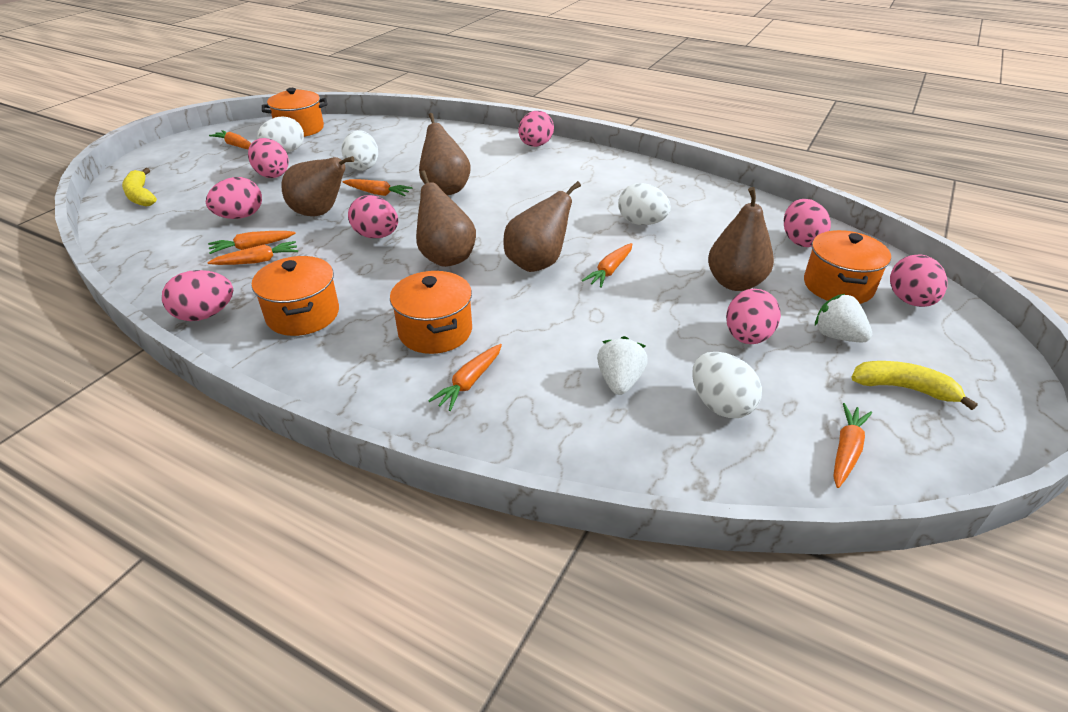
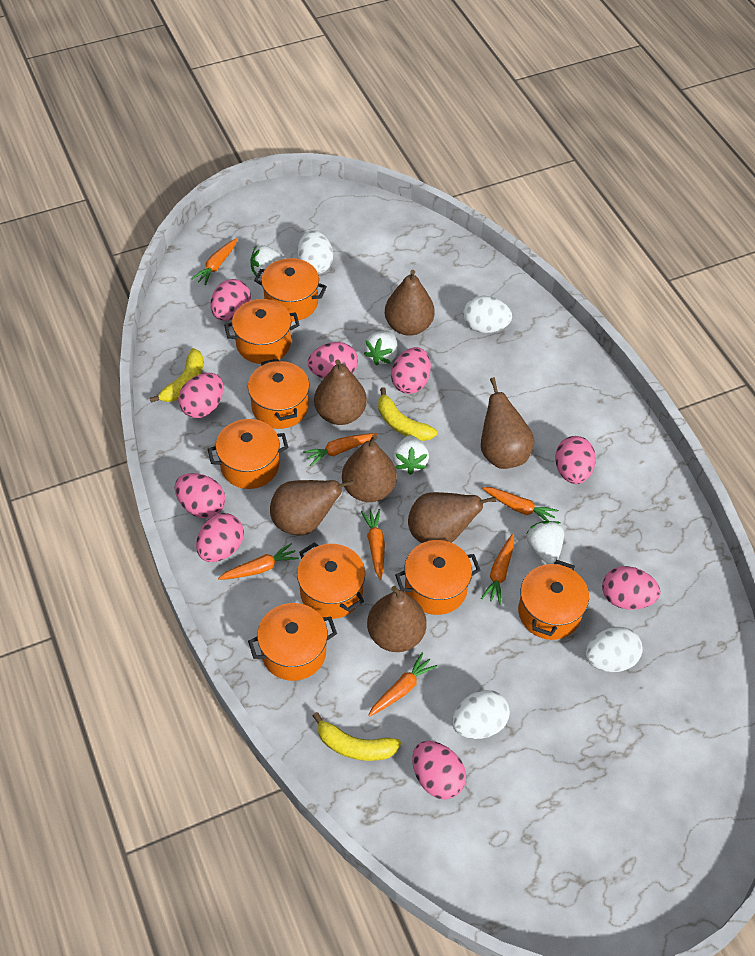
brown pear: 5 -> 7
orange pot: 4 -> 8
pink egg: 8 -> 9
white strawberry: 2 -> 4
yellow banana: 2 -> 3

